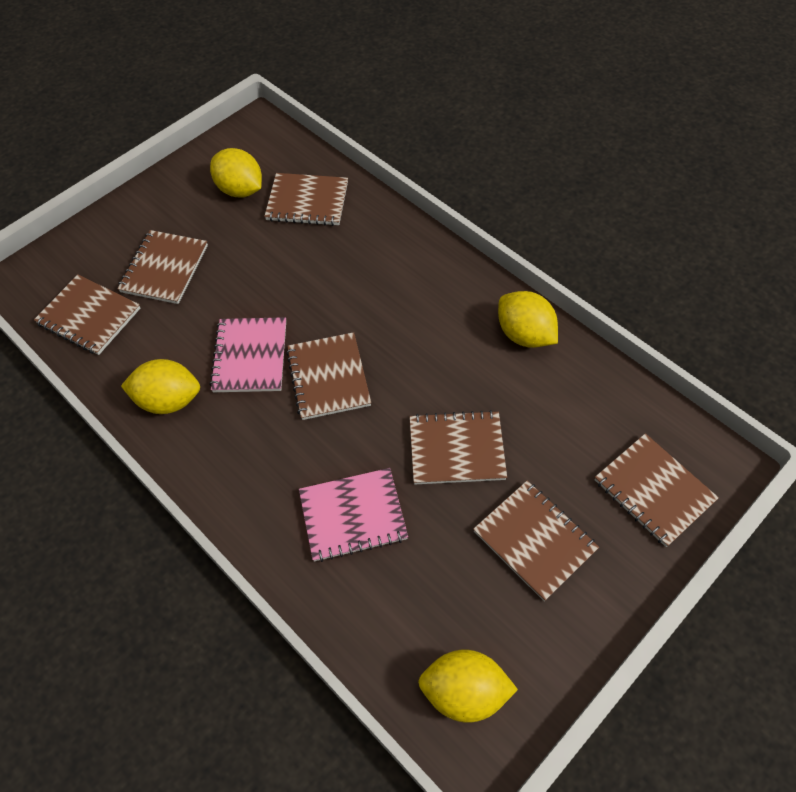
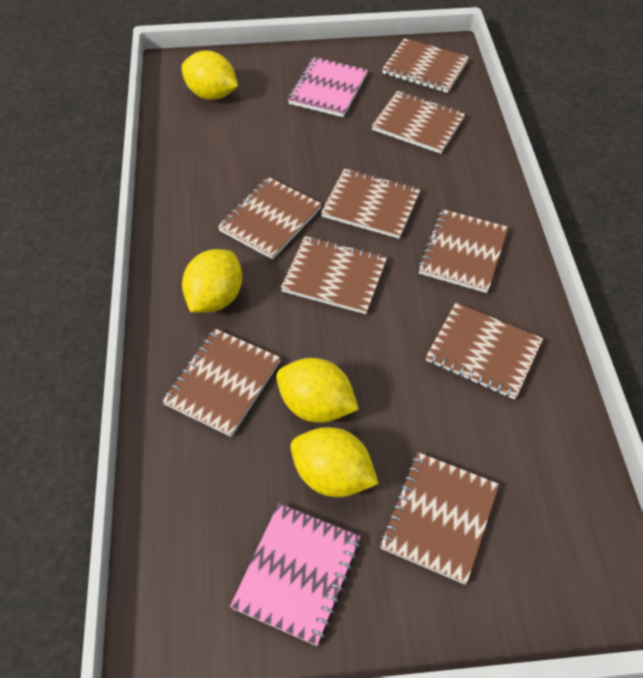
brown notebook: 7 -> 9

